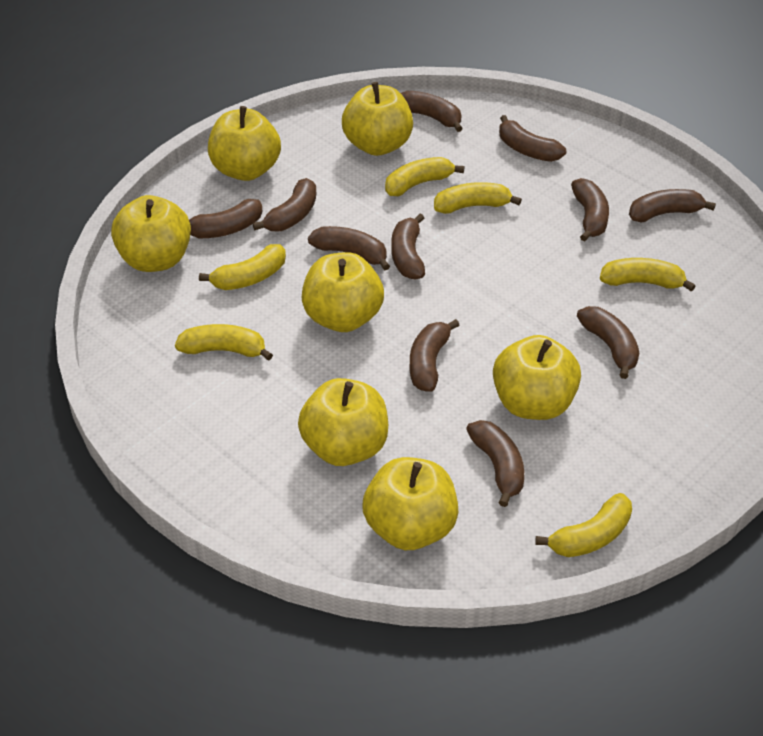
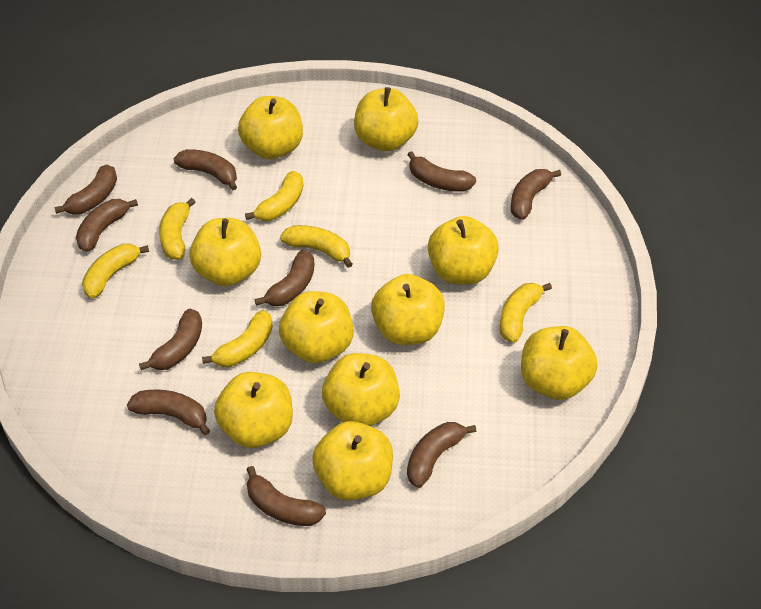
brown banana: 11 -> 10
yellow apple: 7 -> 10

